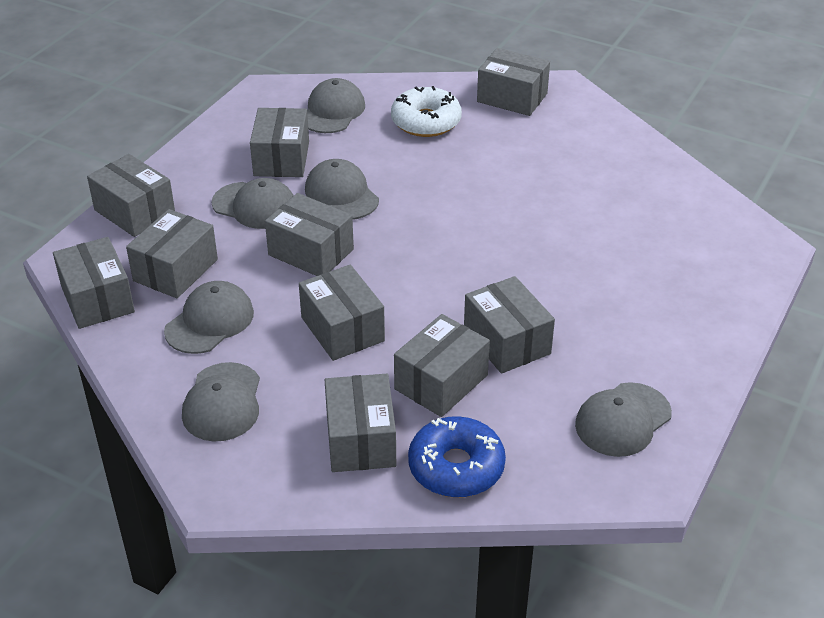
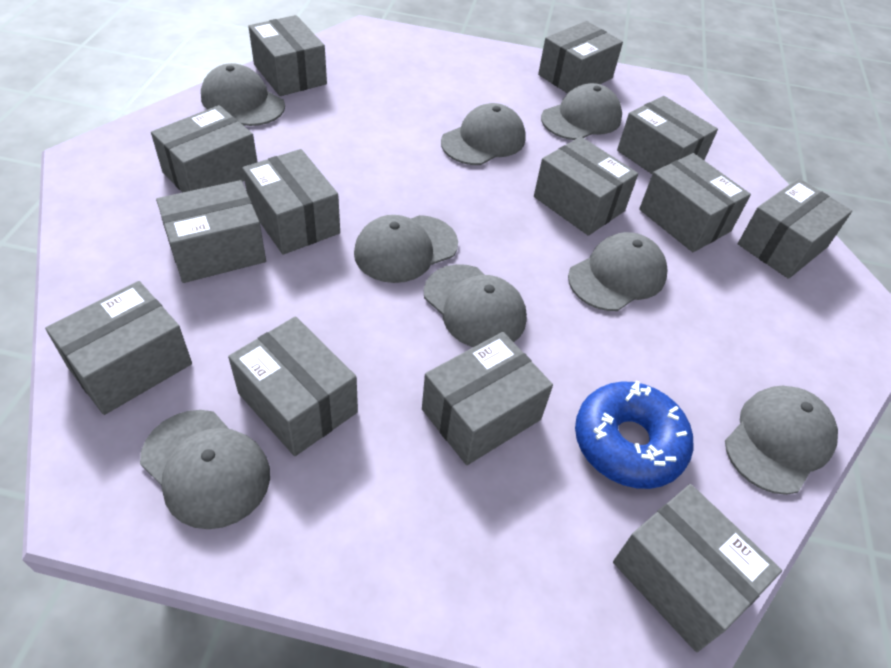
grey box: 10 -> 13
grey cap: 6 -> 8
white donut: 1 -> 0

